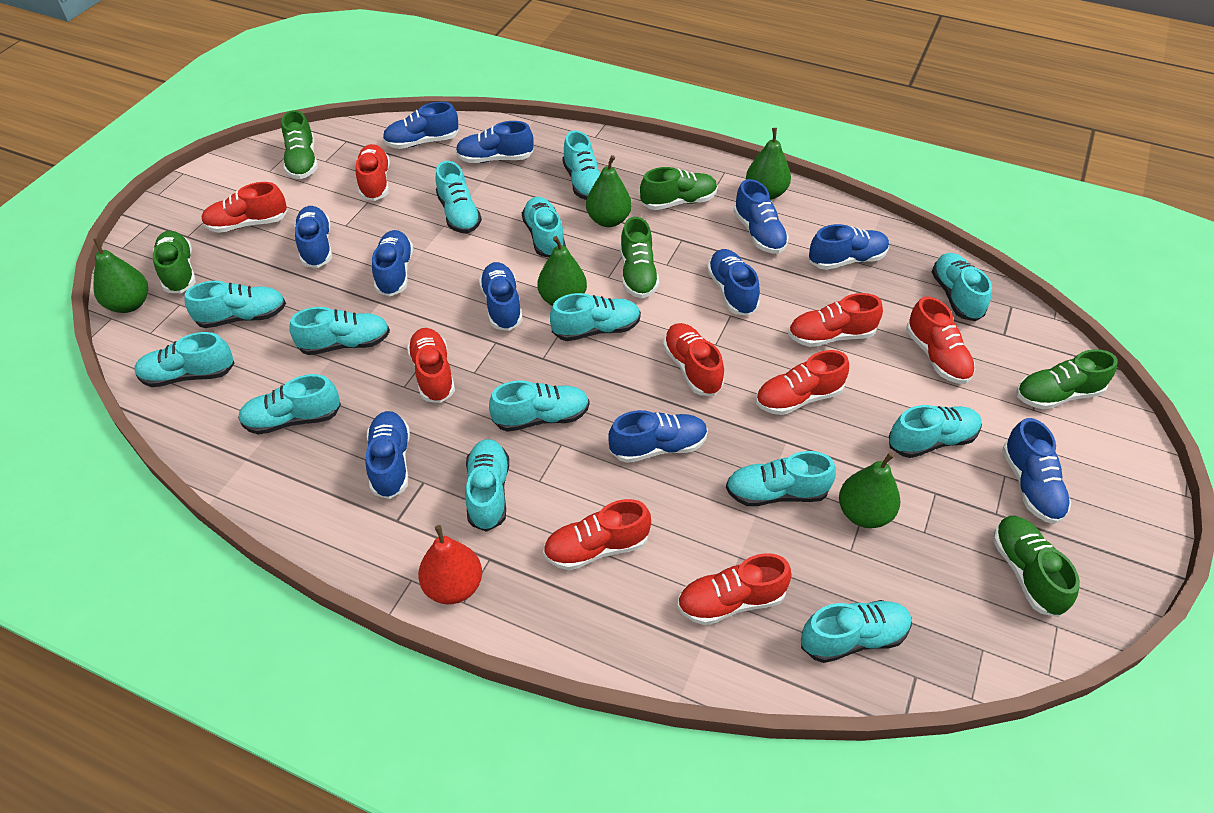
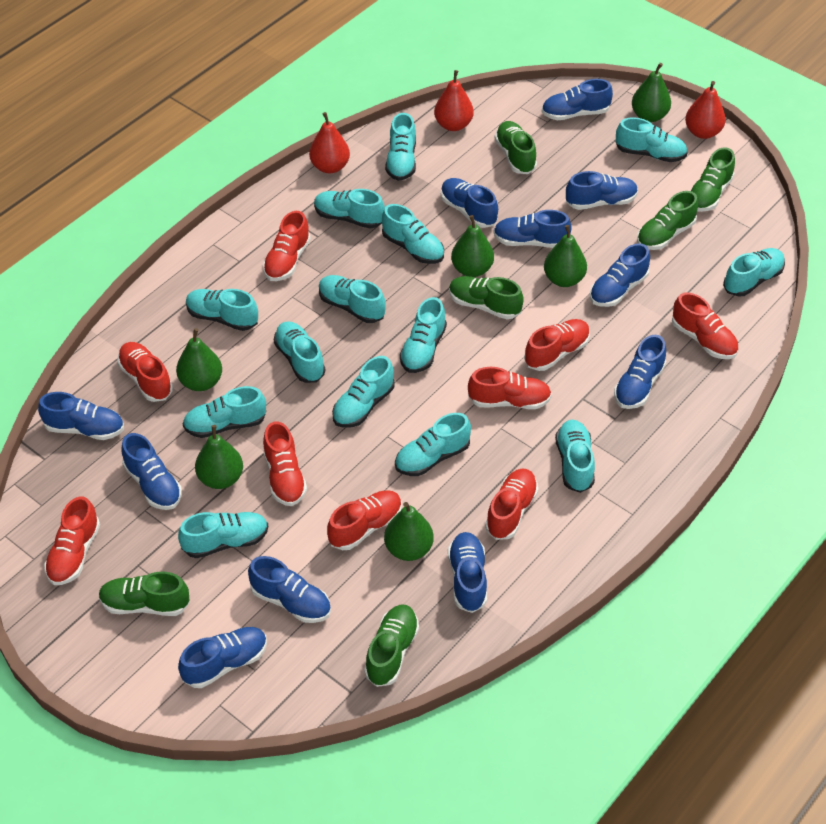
green pear: 5 -> 6
red pear: 1 -> 3

